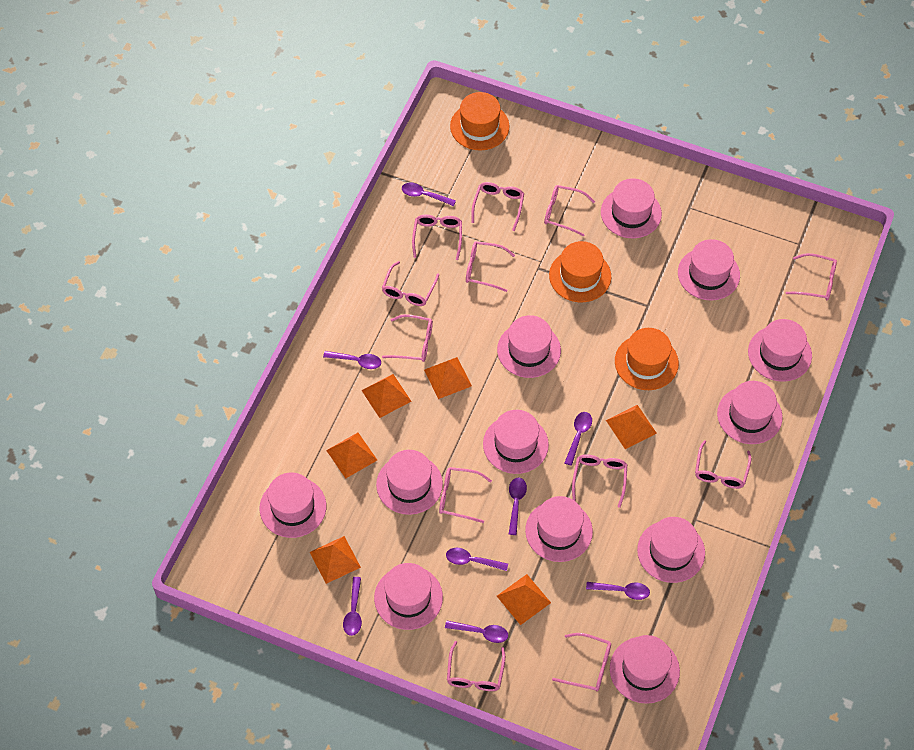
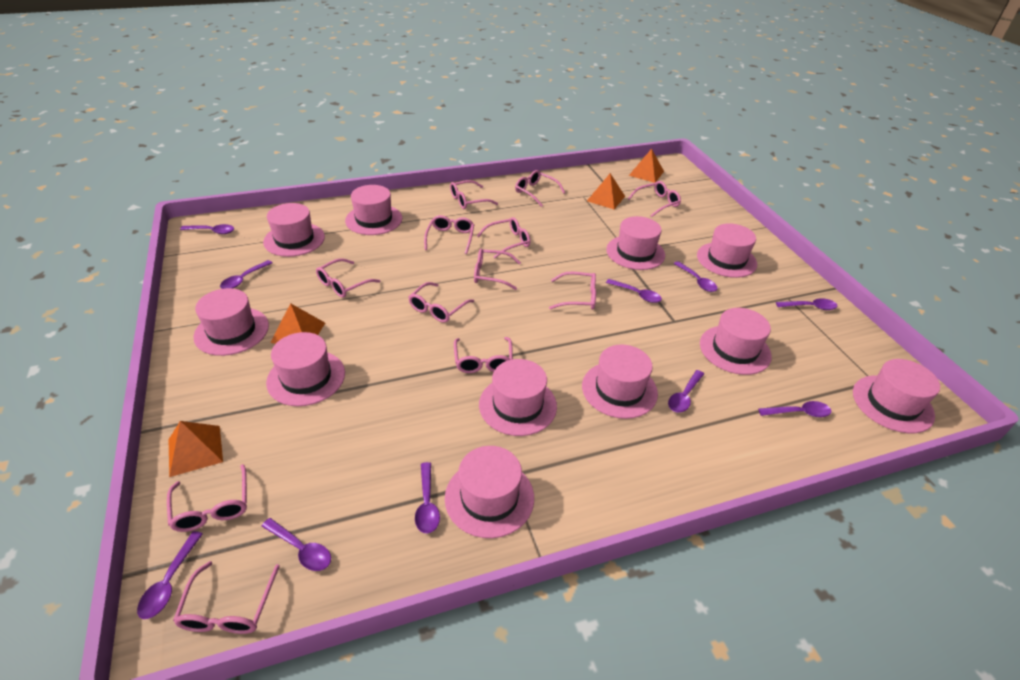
orange hat: 3 -> 0
orange pyramid: 6 -> 4
pink hat: 12 -> 11
purple spoon: 8 -> 10

